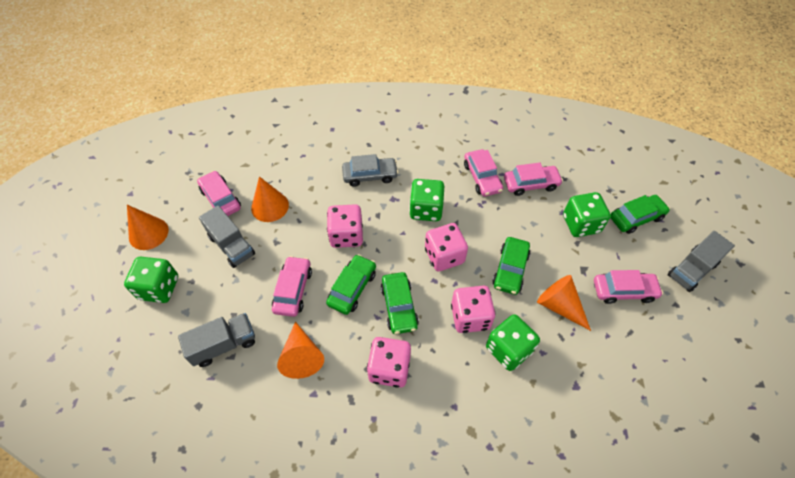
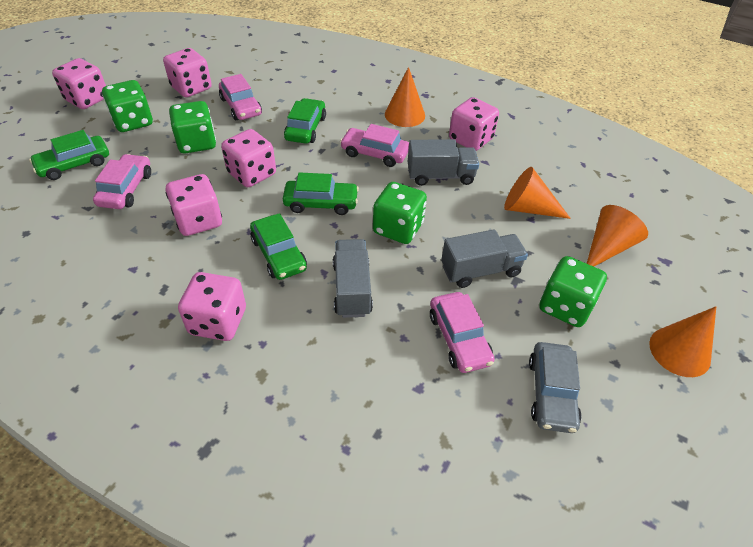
pink car: 5 -> 4
pink dice: 4 -> 6

